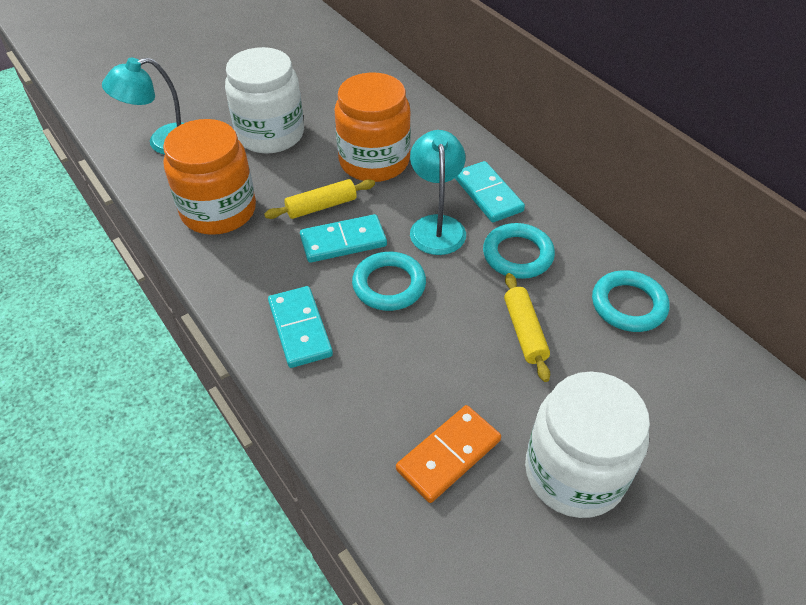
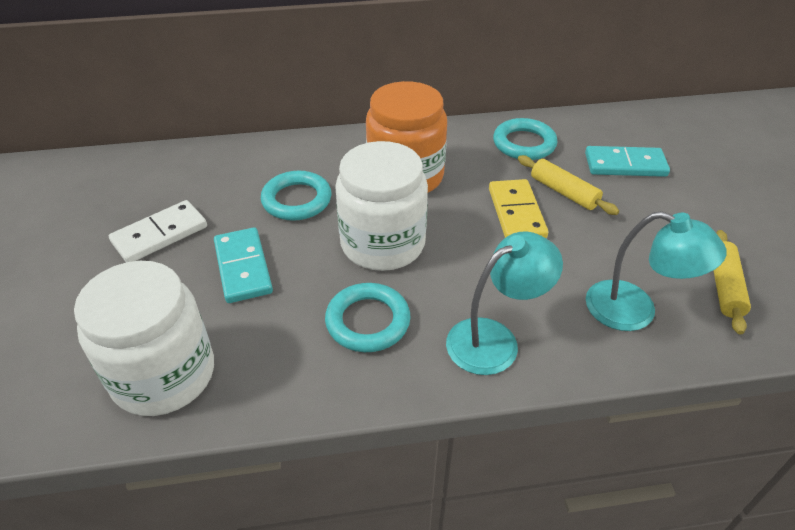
orange domino: 1 -> 0
orange jar: 2 -> 1
turquoise domino: 3 -> 2
white domino: 0 -> 1
yellow domino: 0 -> 1

